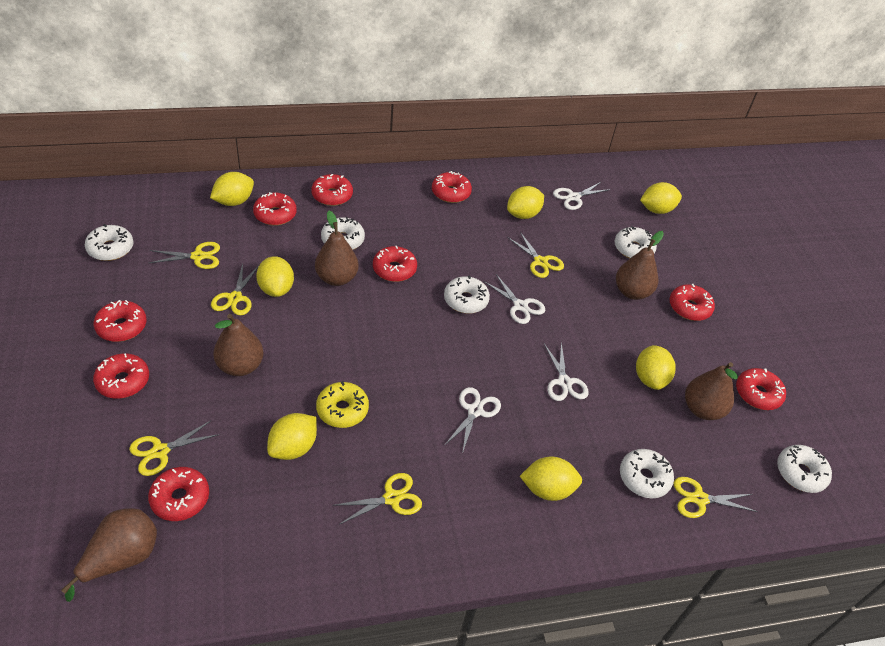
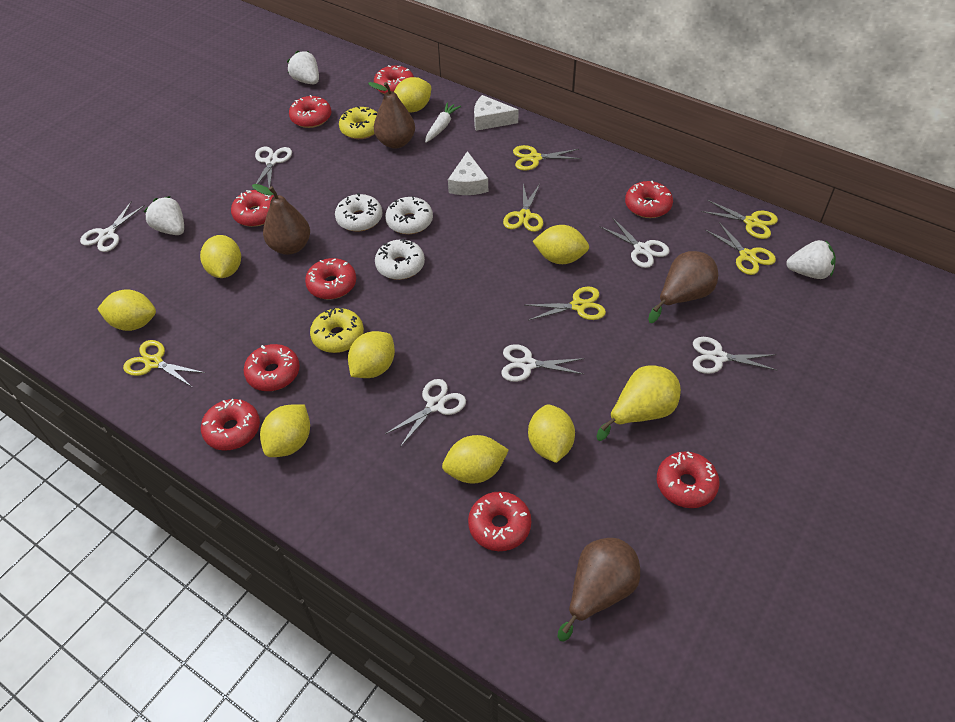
brown pear: 5 -> 4
white carrot: 0 -> 1
white cheese: 0 -> 2
white donut: 6 -> 3
white scissors: 4 -> 6
white strawberry: 0 -> 3
yellow donut: 1 -> 2
yellow lemon: 7 -> 8
yellow pear: 0 -> 1

